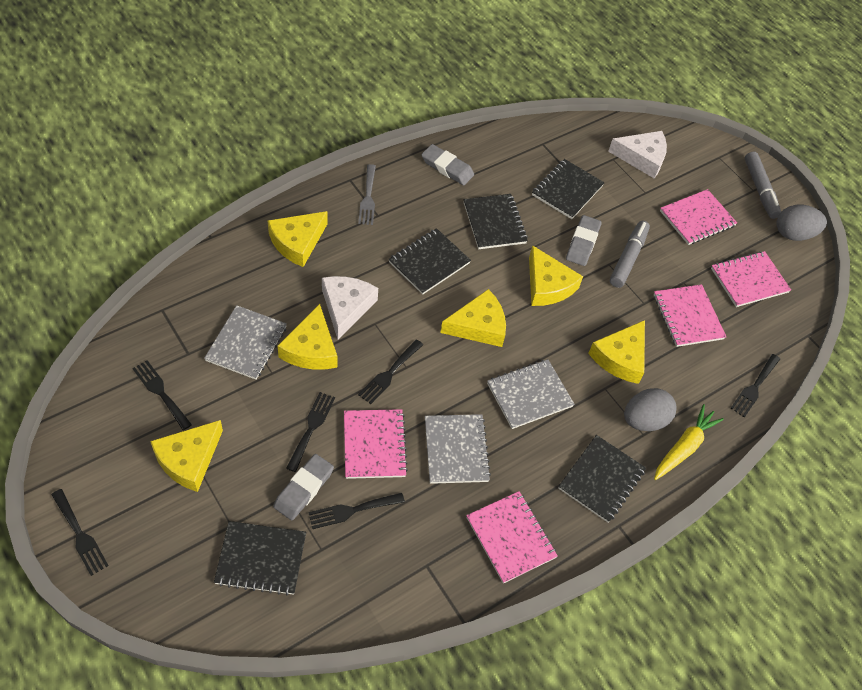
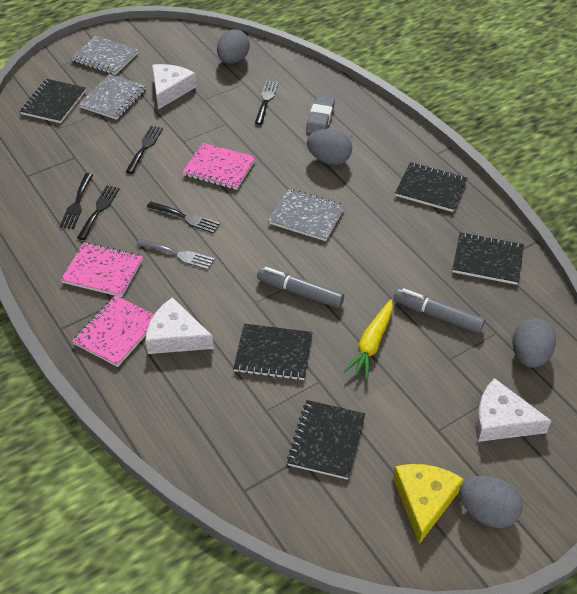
black fork: 6 -> 5
grey egg: 2 -> 4
grey eraser: 3 -> 1
pink notebook: 5 -> 3
white cheese: 2 -> 3
yellow cheese: 6 -> 1

